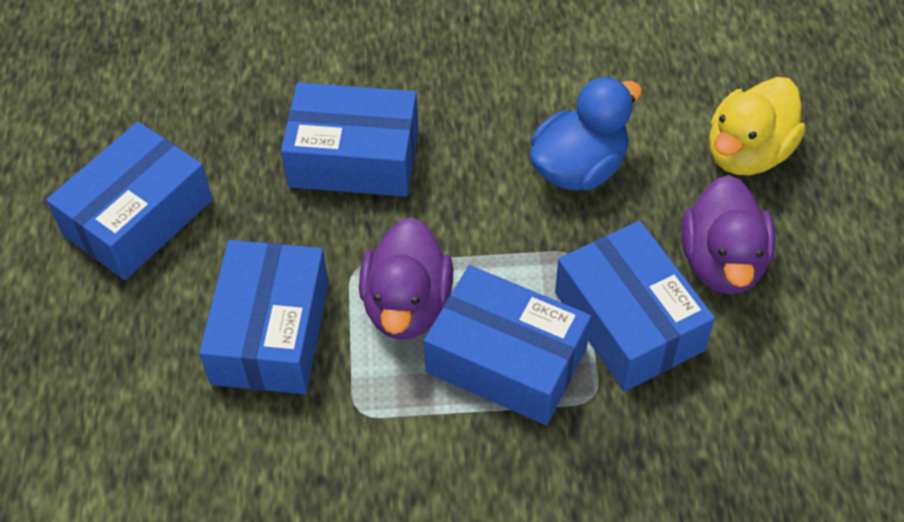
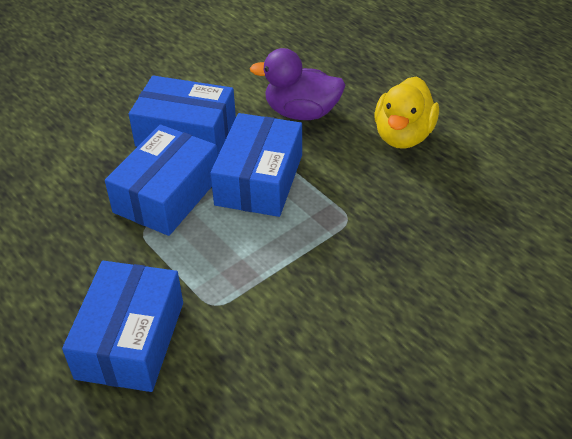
blue box: 5 -> 4
blue duck: 1 -> 0
purple duck: 2 -> 1

